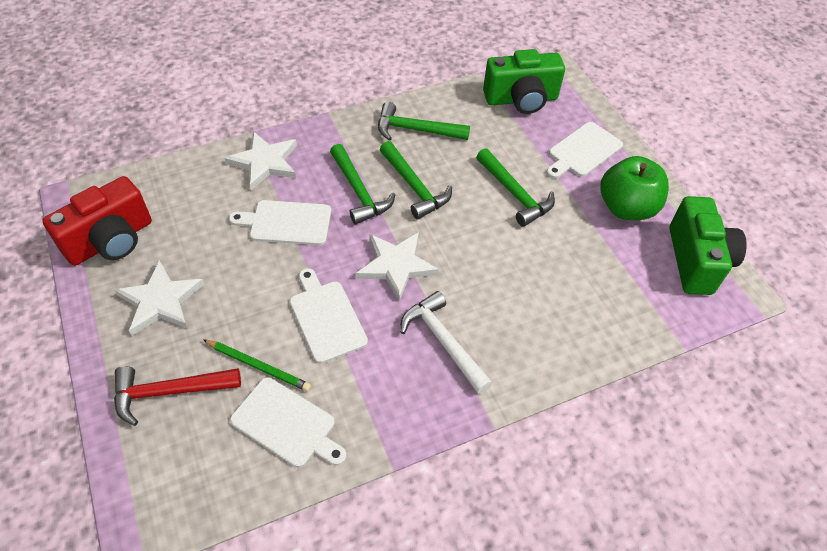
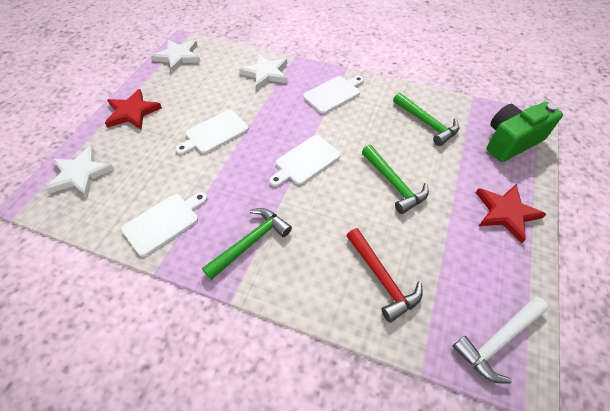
green apple: 1 -> 0
green camera: 2 -> 1
green hammer: 4 -> 3
green pencil: 1 -> 0
red camera: 1 -> 0
red star: 0 -> 2

